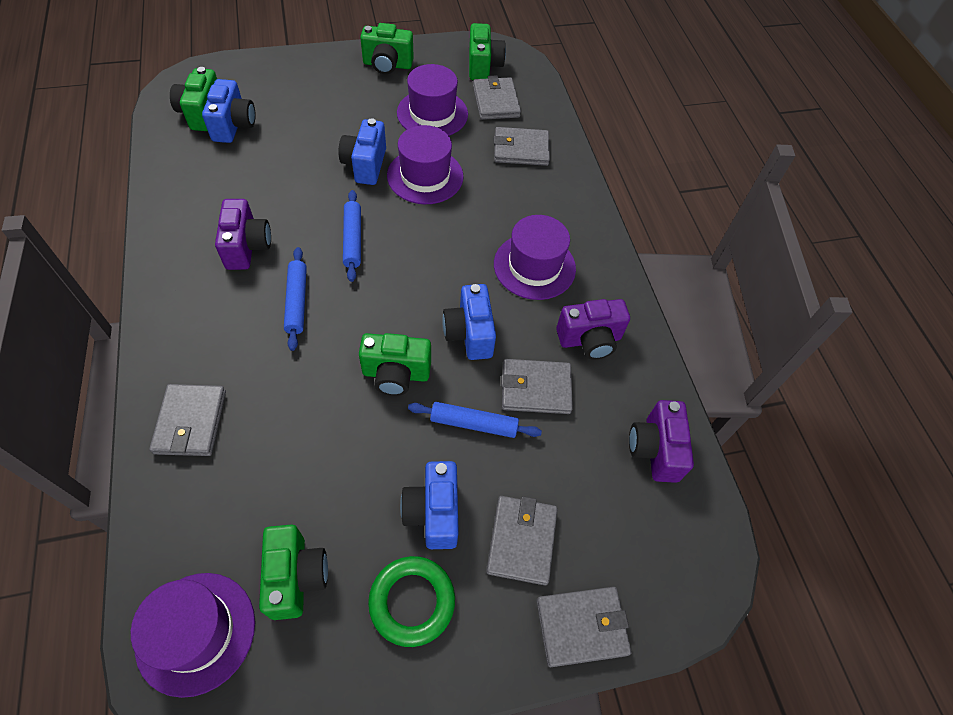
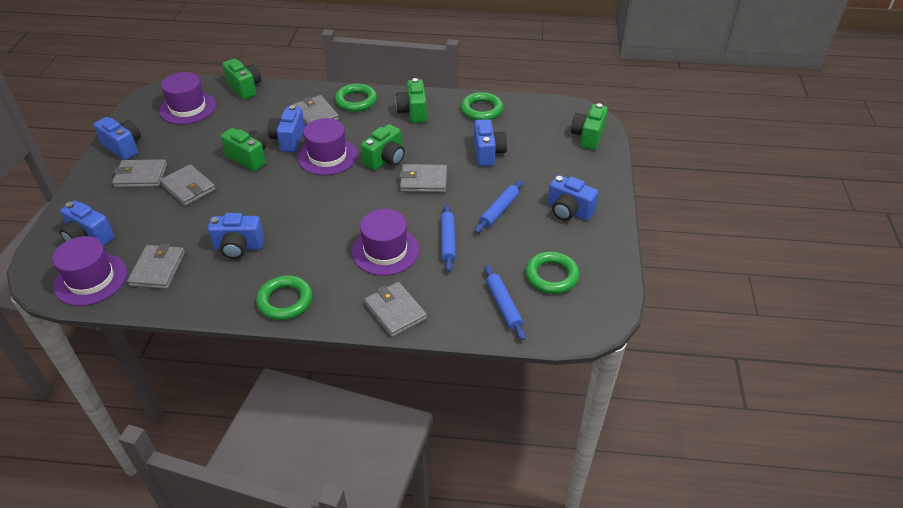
blue camera: 4 -> 6
green ring: 1 -> 4
purple camera: 3 -> 0

